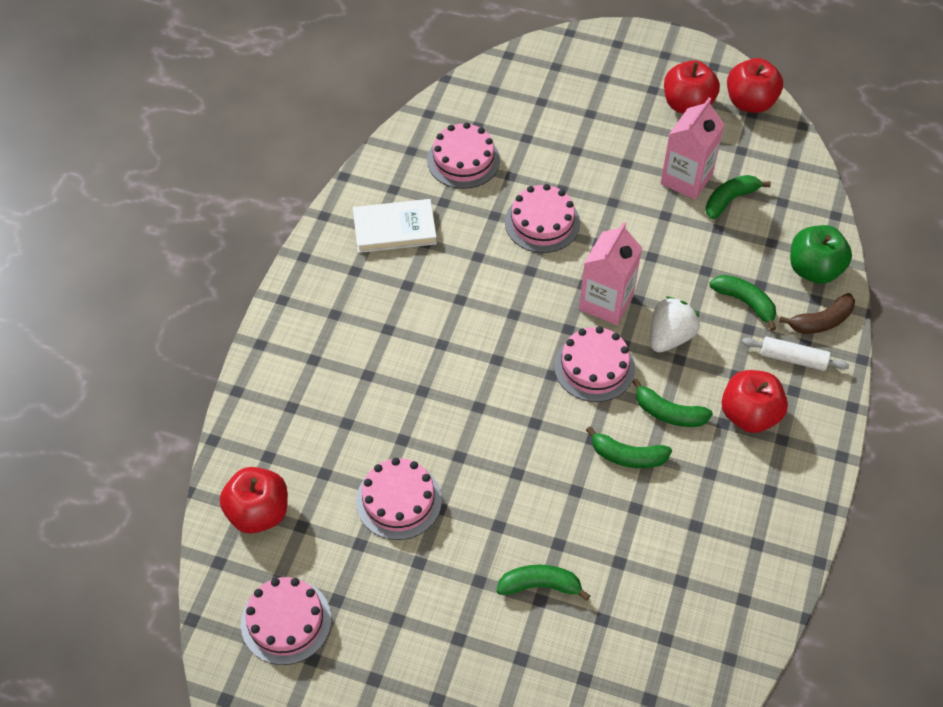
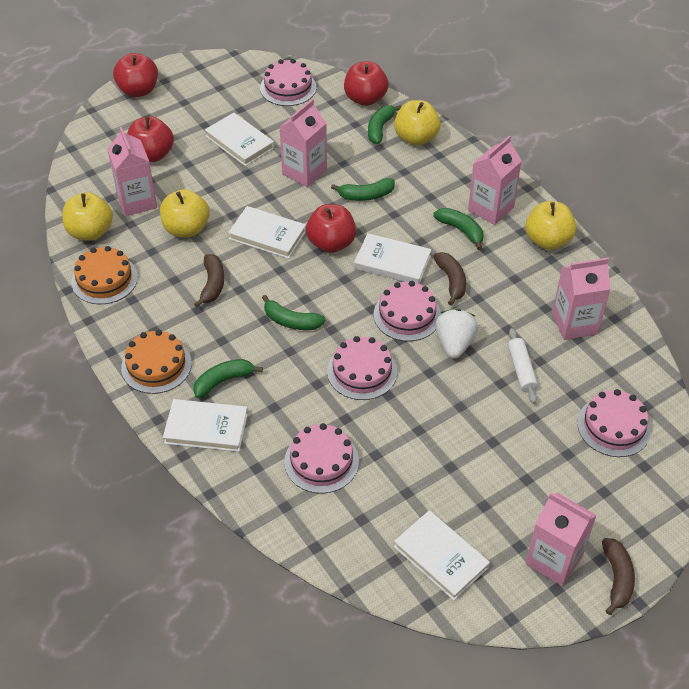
brown banana: 1 -> 3
green apple: 1 -> 0
orange cake: 0 -> 2
pink carton: 2 -> 5
white book: 1 -> 5
yellow apple: 0 -> 4

